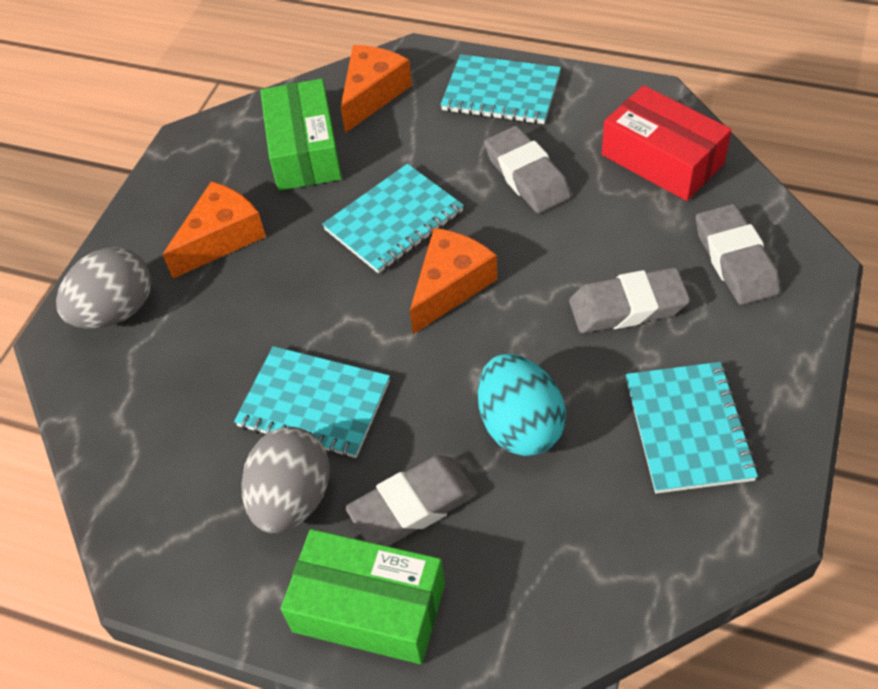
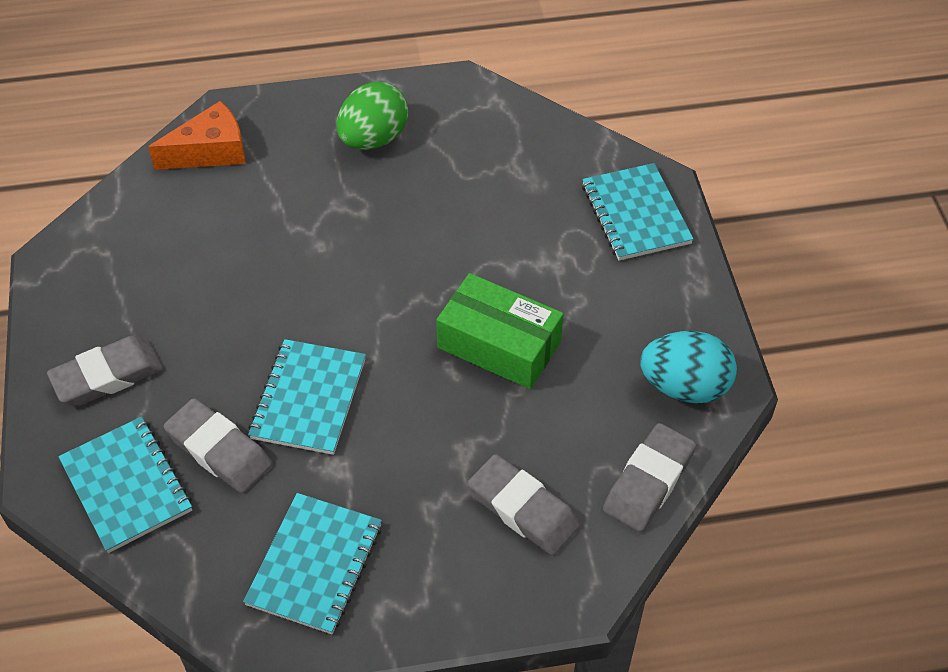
green box: 2 -> 1
green egg: 0 -> 1
grey egg: 2 -> 0
orange cheese: 3 -> 1
red box: 1 -> 0

